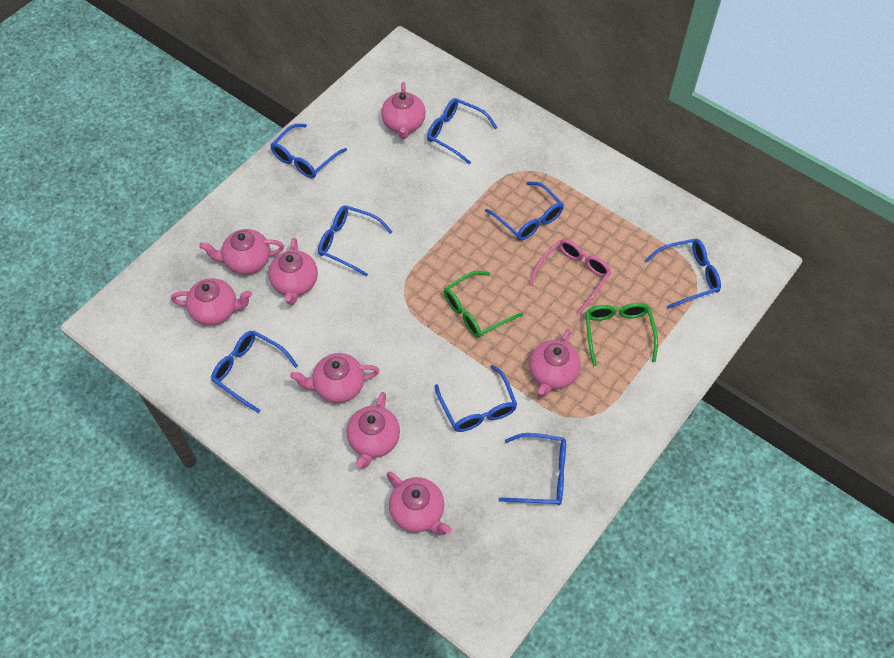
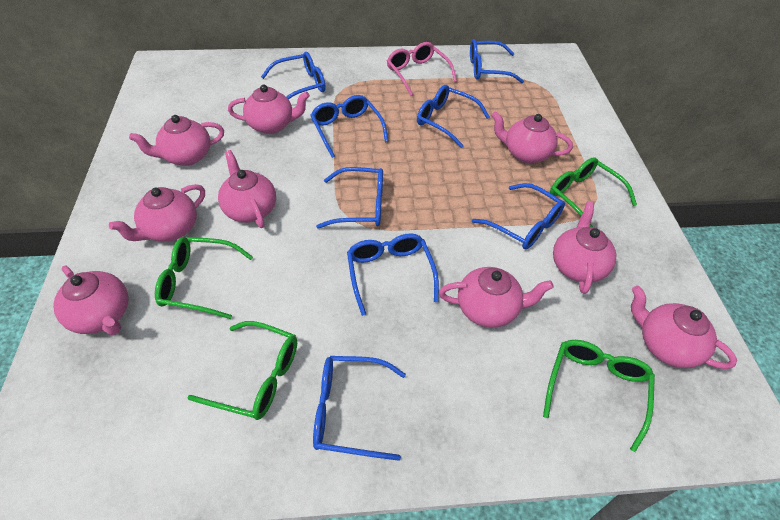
green glasses: 2 -> 4
pink teapot: 8 -> 9

